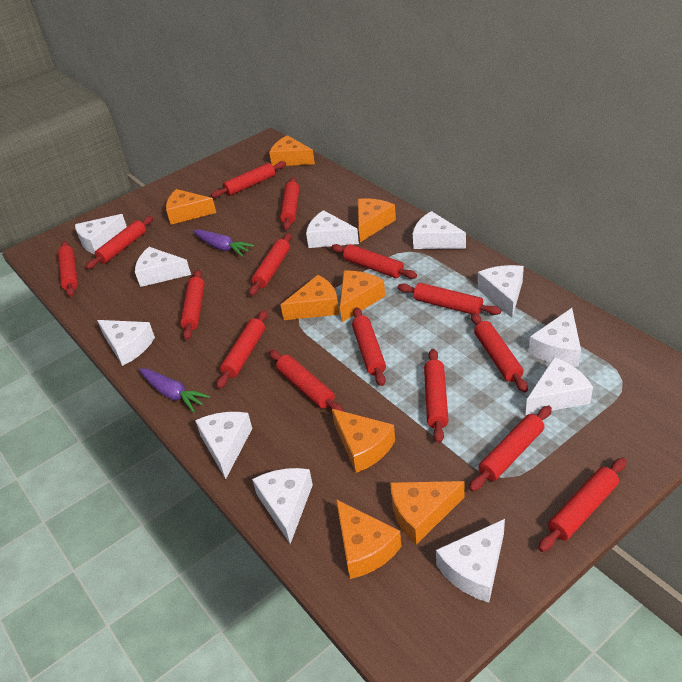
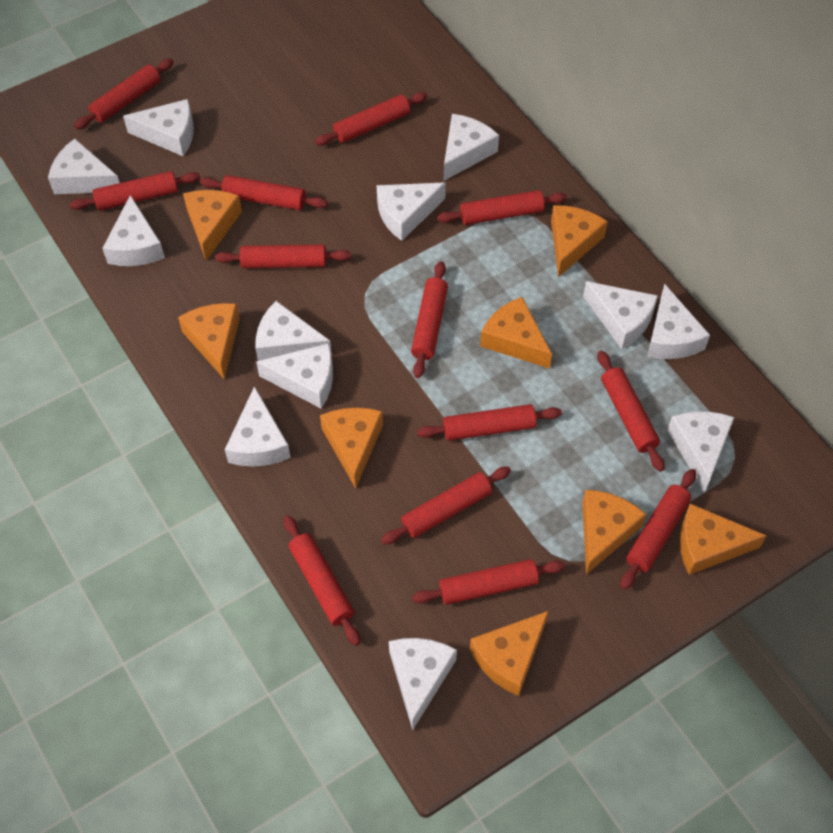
purple carrot: 2 -> 0
red rolling pin: 15 -> 13
white cheese: 11 -> 12

